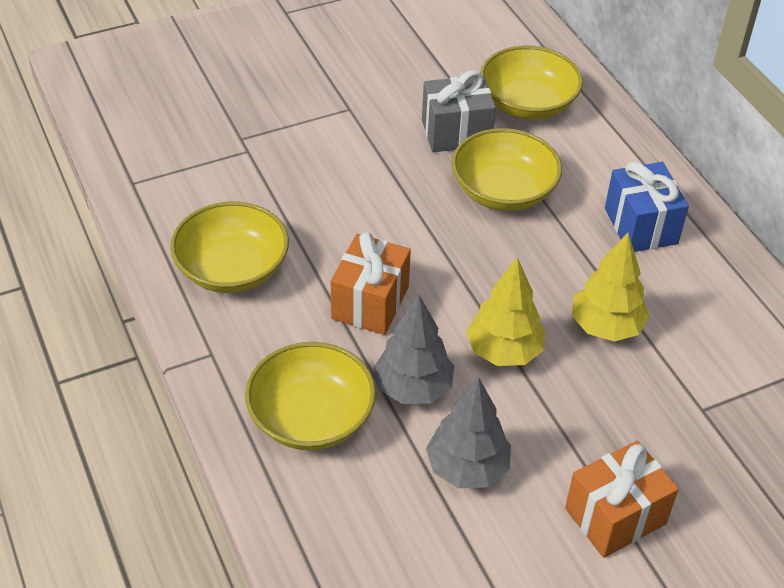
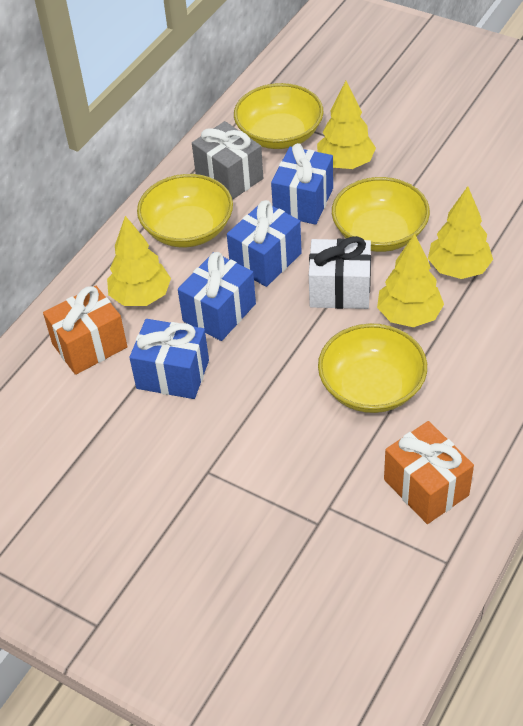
blue gift: 1 -> 4
grey tree: 2 -> 0
white gift: 0 -> 1
yellow tree: 2 -> 4

